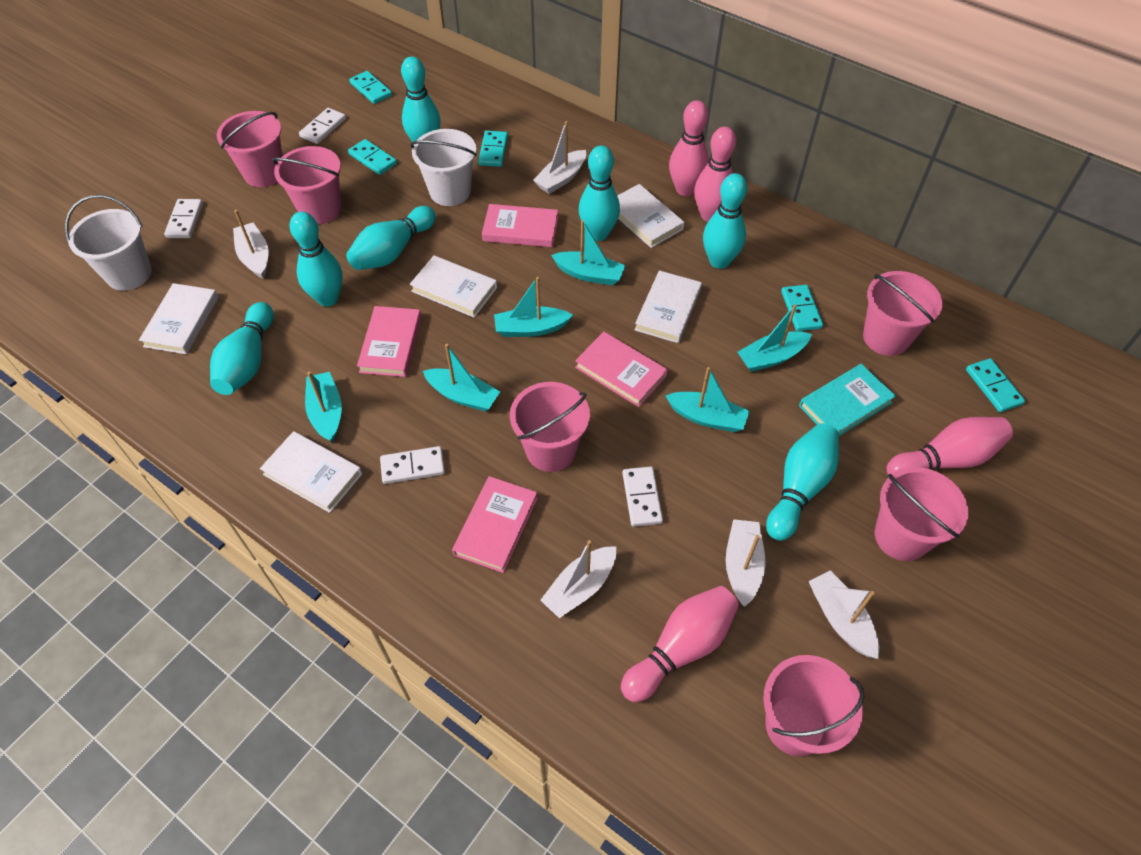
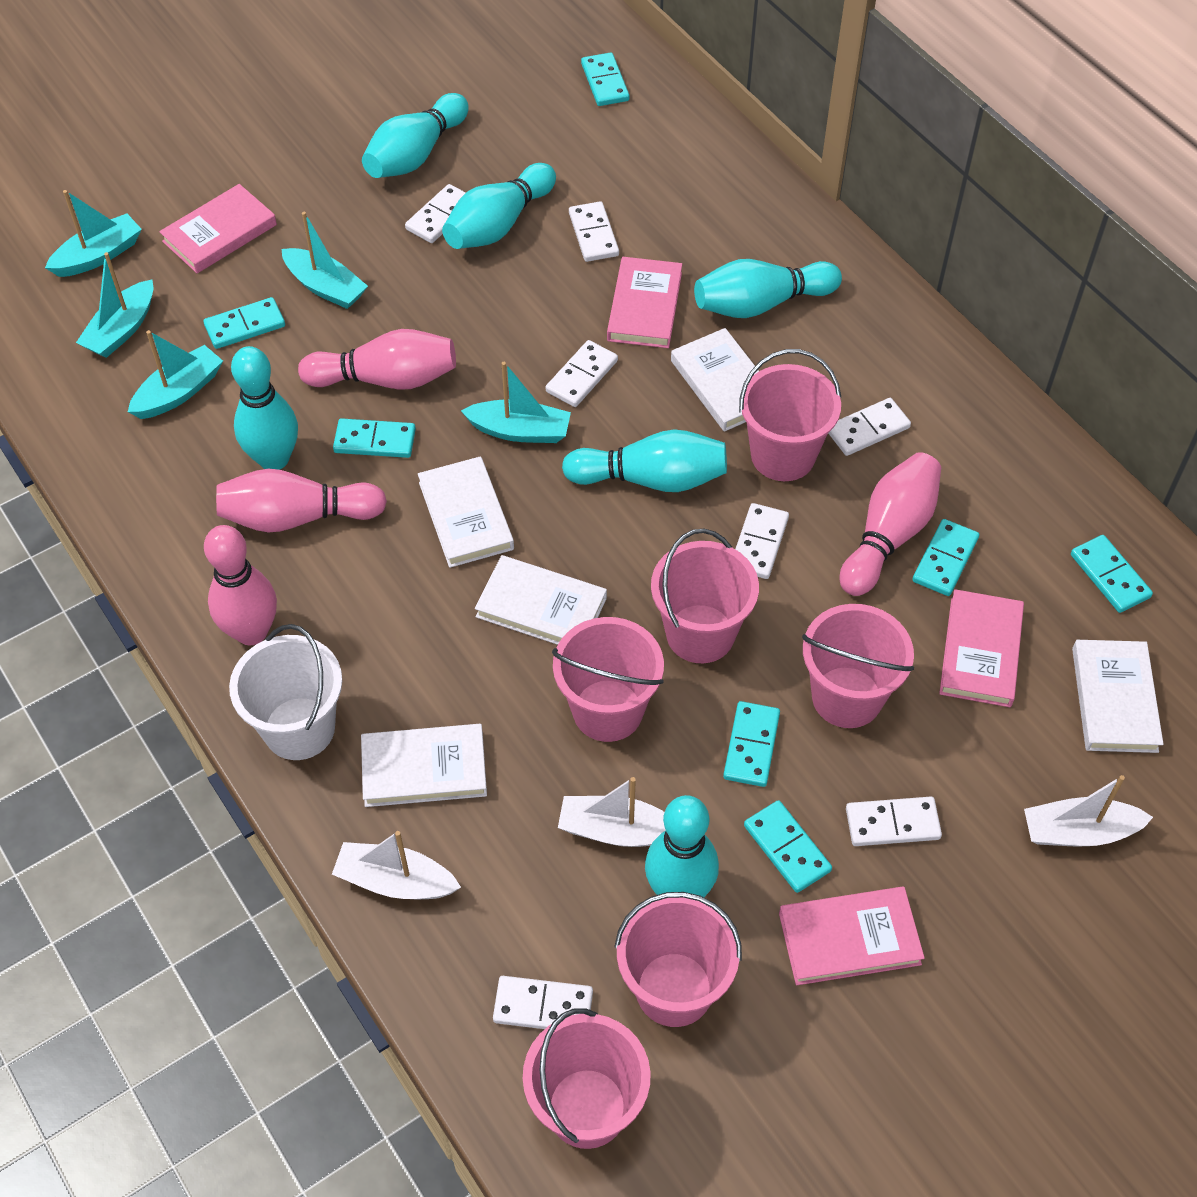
turquoise boat: 6 -> 5
turquoise book: 1 -> 0
turquoise bowling pin: 7 -> 6
turquoise domino: 5 -> 7
white boat: 5 -> 3
white bucket: 2 -> 1
white domino: 4 -> 7

